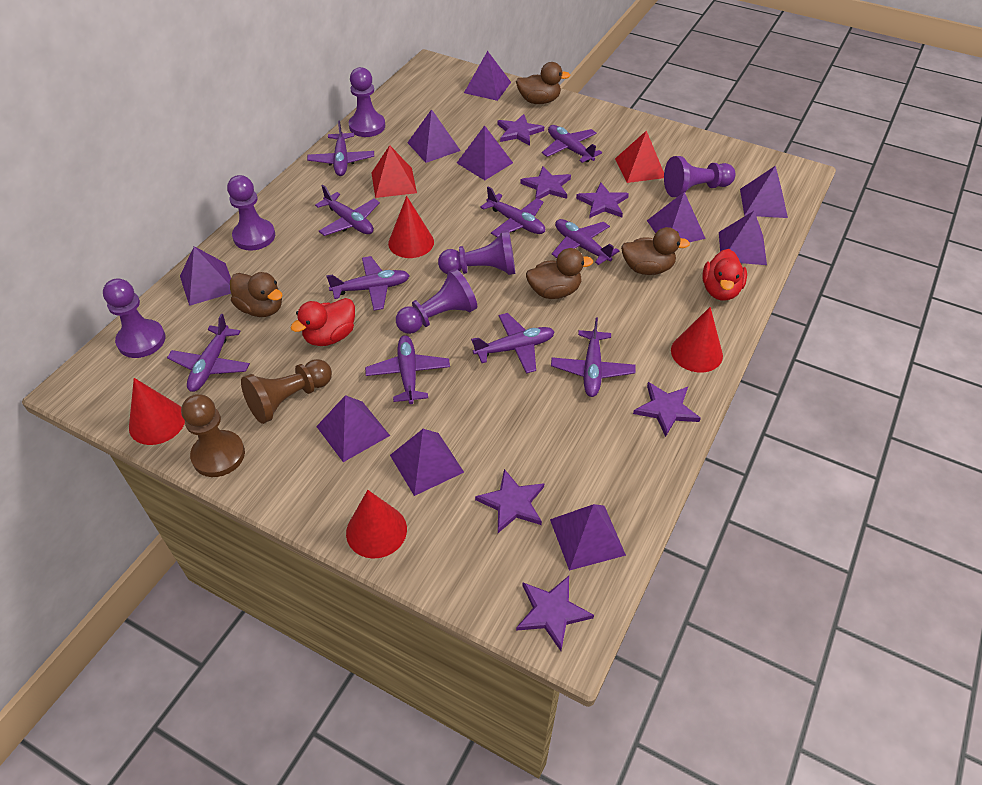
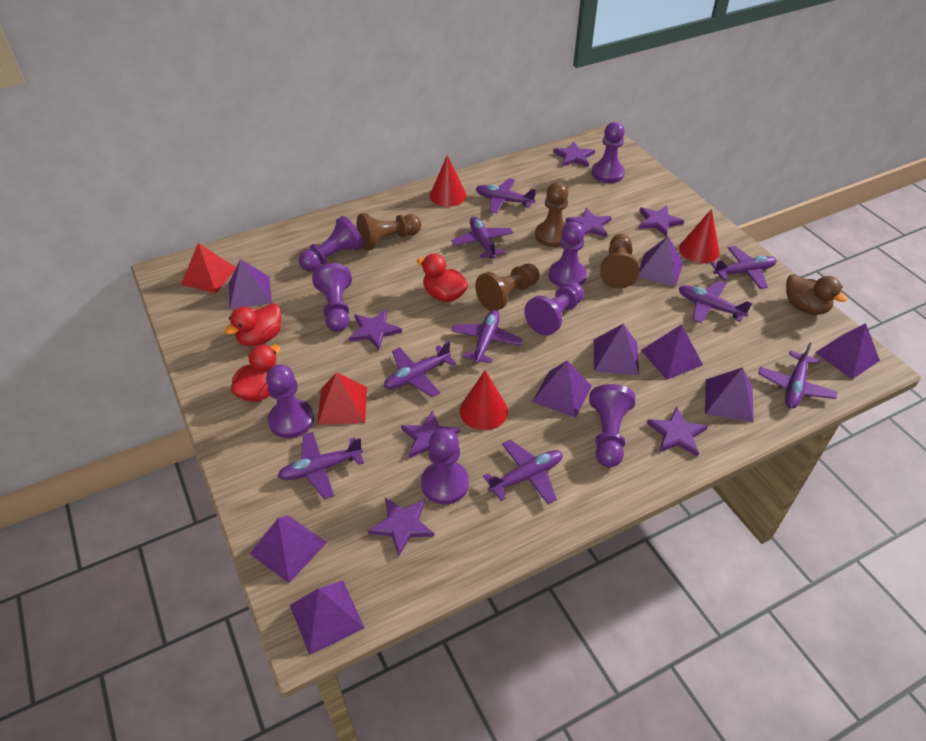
brown duck: 4 -> 1
brown pawn: 2 -> 4
purple pawn: 6 -> 8
purple plane: 10 -> 9
purple pyramid: 10 -> 9
purple star: 6 -> 7
red cone: 4 -> 3
red duck: 2 -> 3

